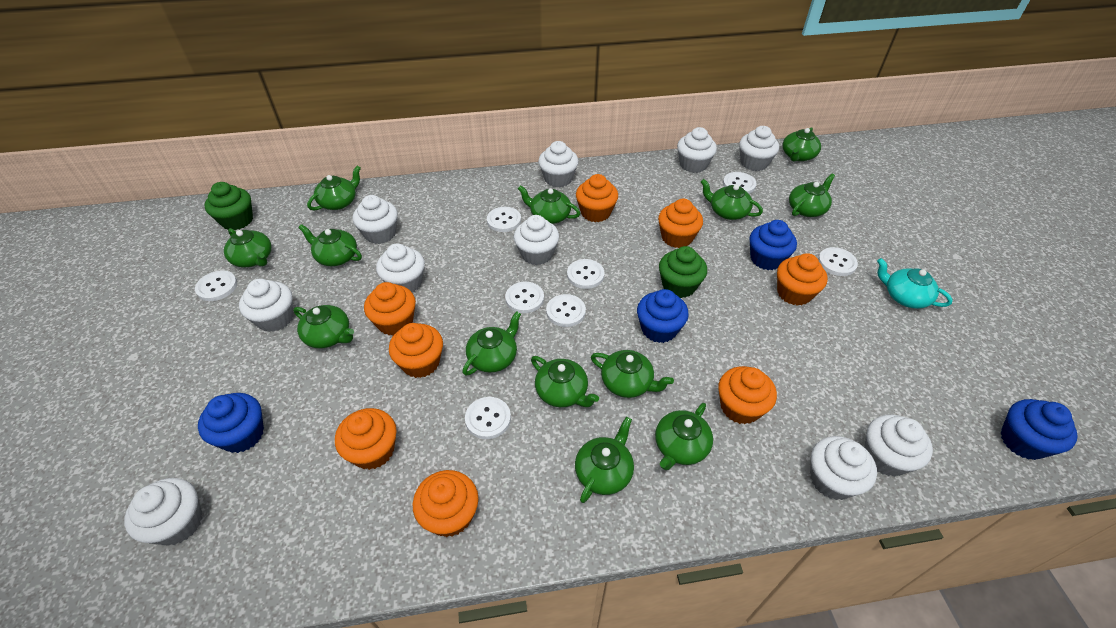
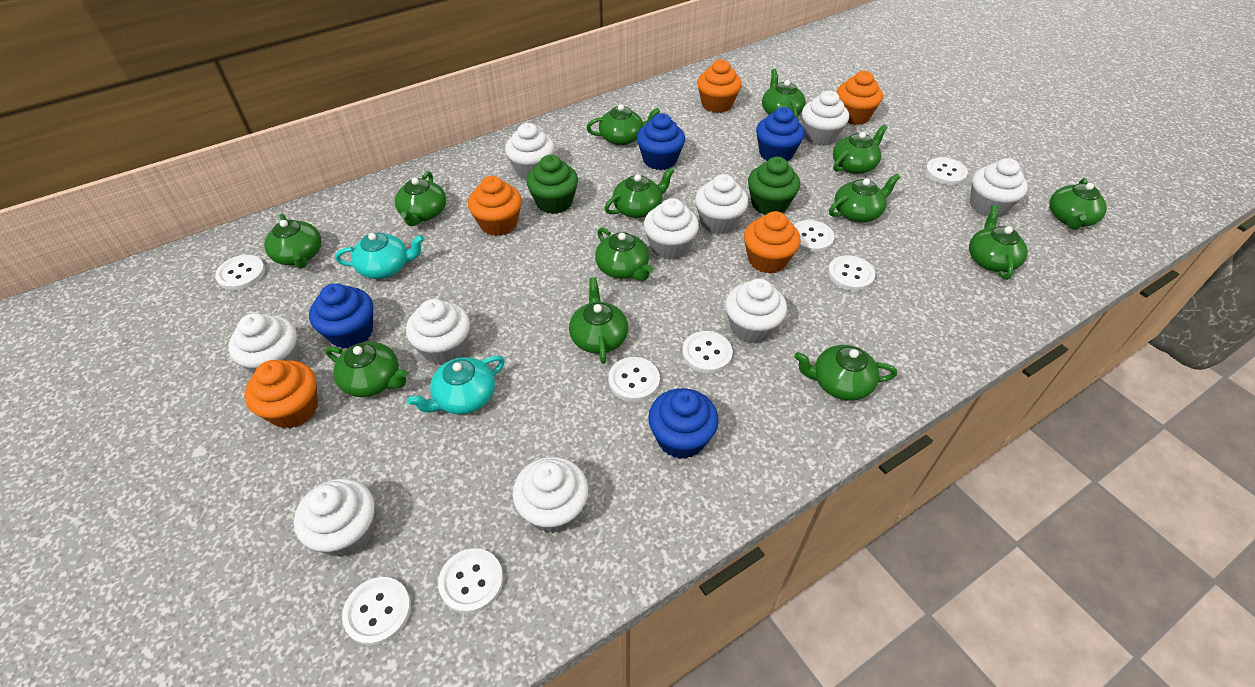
orange cupcake: 8 -> 5
turquoise teapot: 1 -> 2

